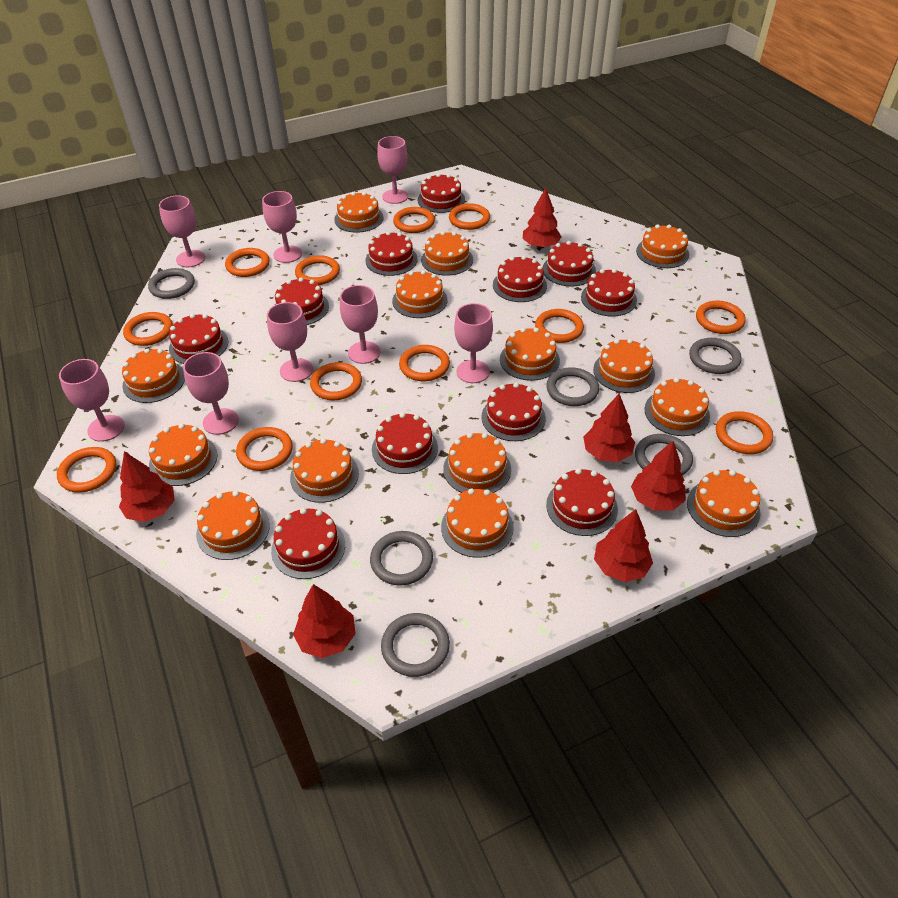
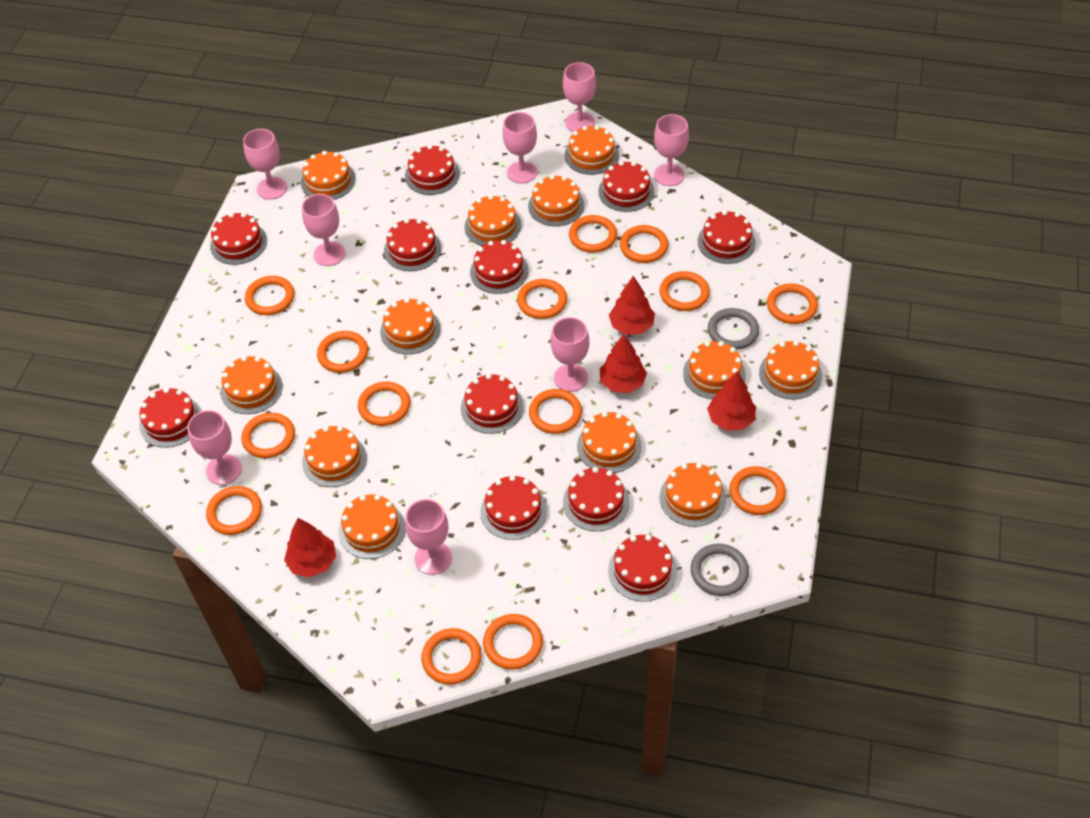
grey ring: 6 -> 2
orange cake: 14 -> 12
orange ring: 12 -> 14
red tree: 6 -> 4

